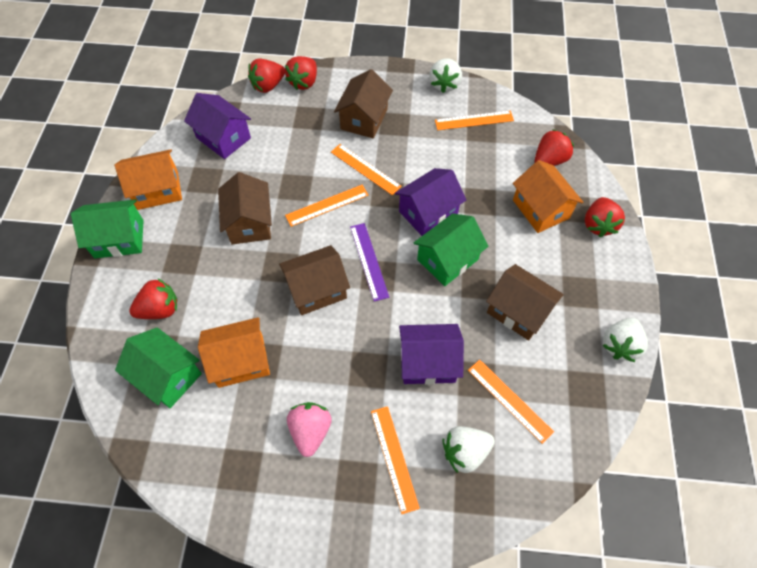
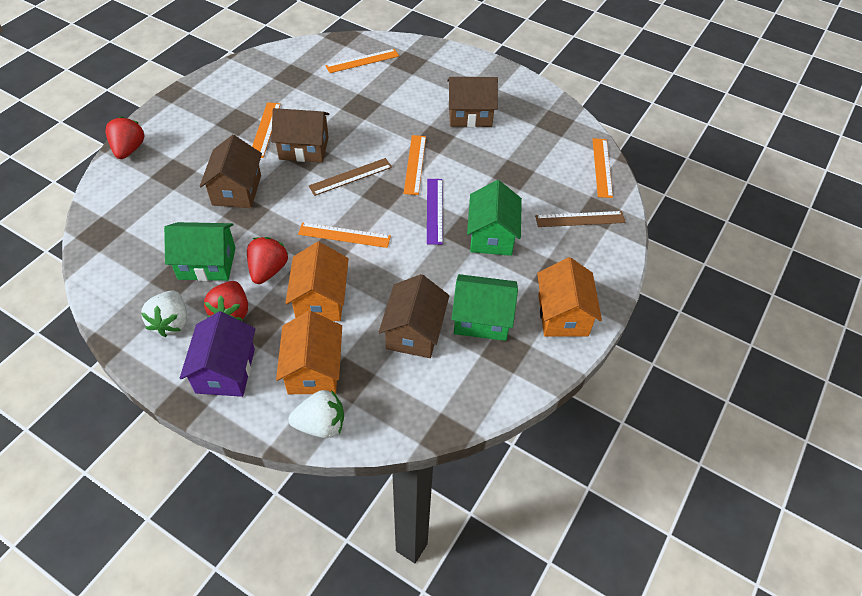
brown ruler: 0 -> 2
pink strawberry: 1 -> 0
purple house: 3 -> 1
red strawberry: 5 -> 3
white strawberry: 3 -> 2

